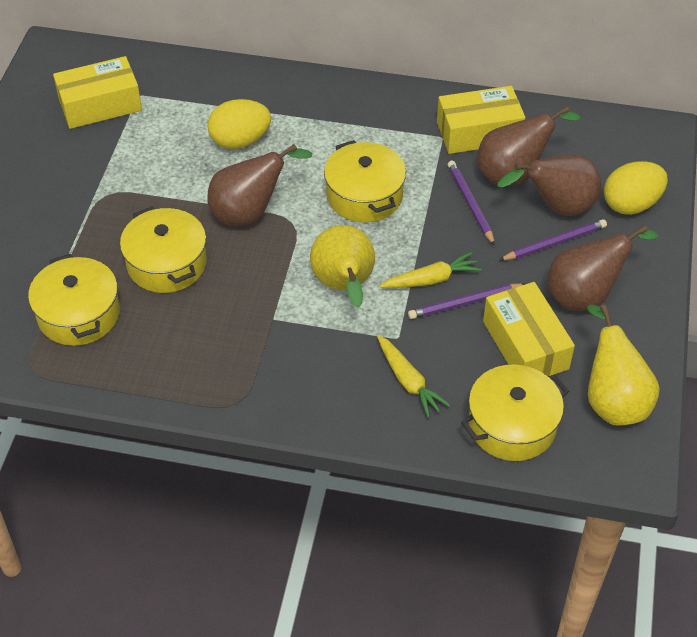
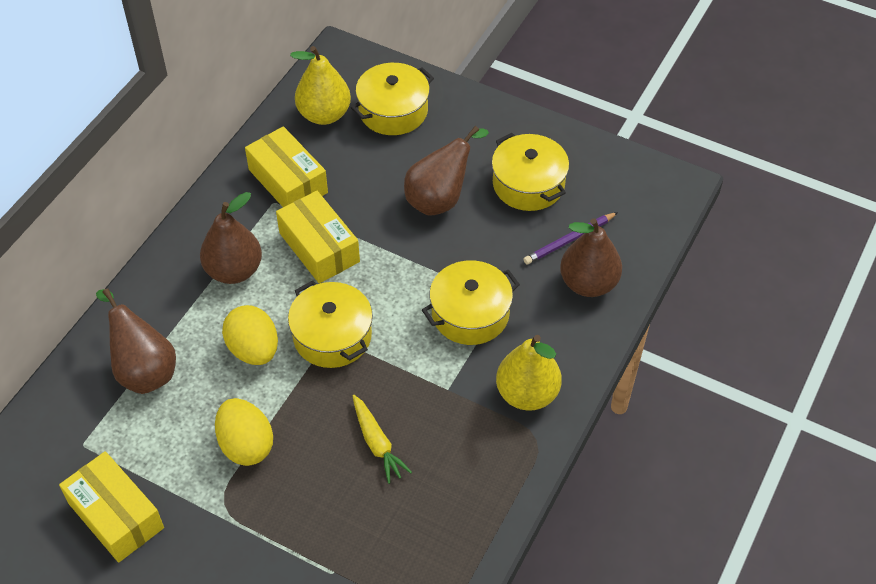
purple pencil: 3 -> 1
yellow carrot: 2 -> 1

